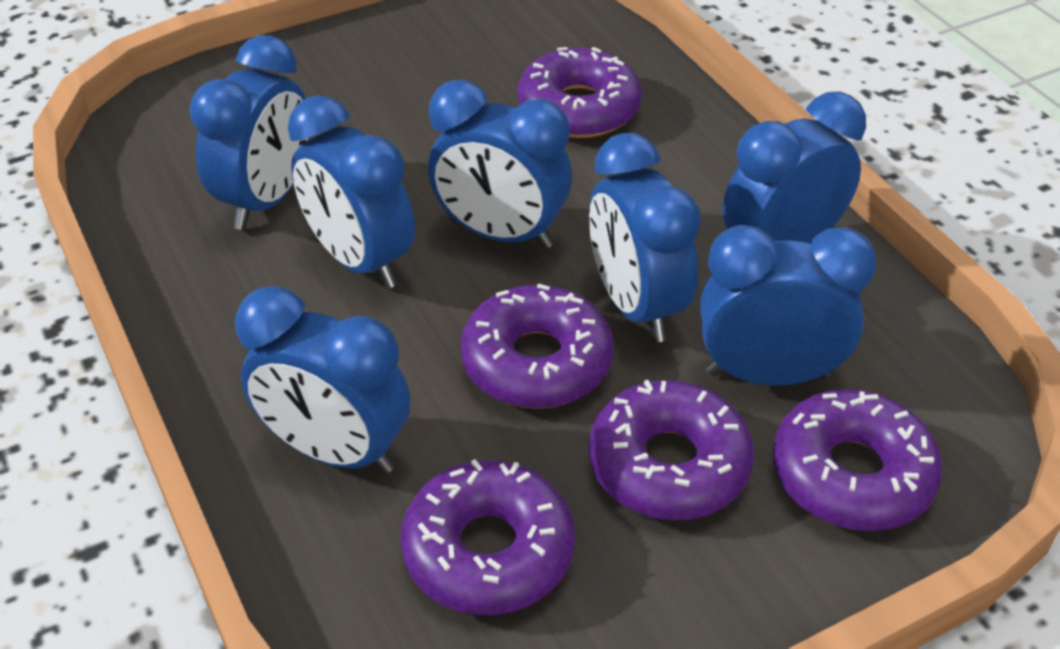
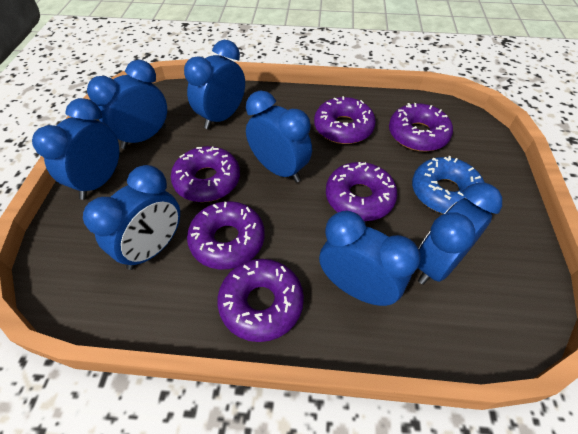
blue donut: 0 -> 1
purple donut: 5 -> 6

